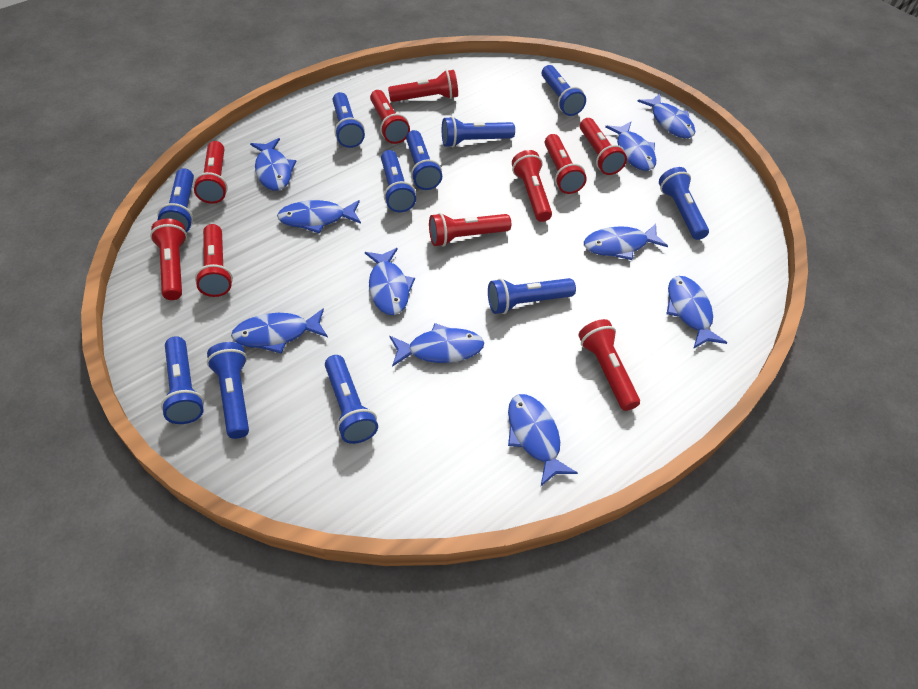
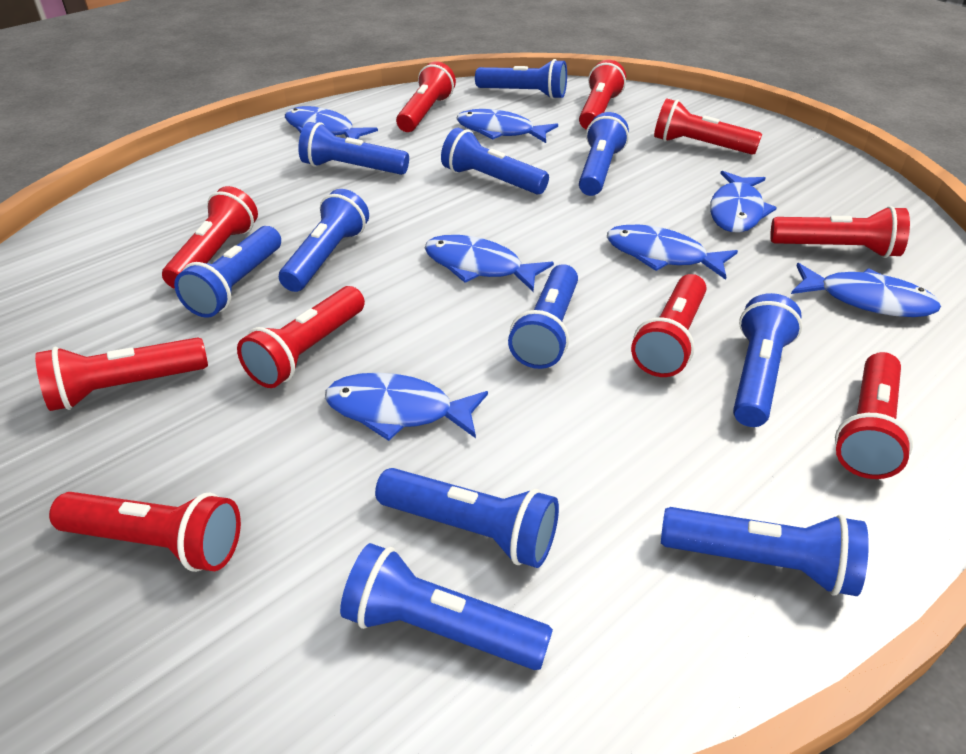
blue fish: 10 -> 7

